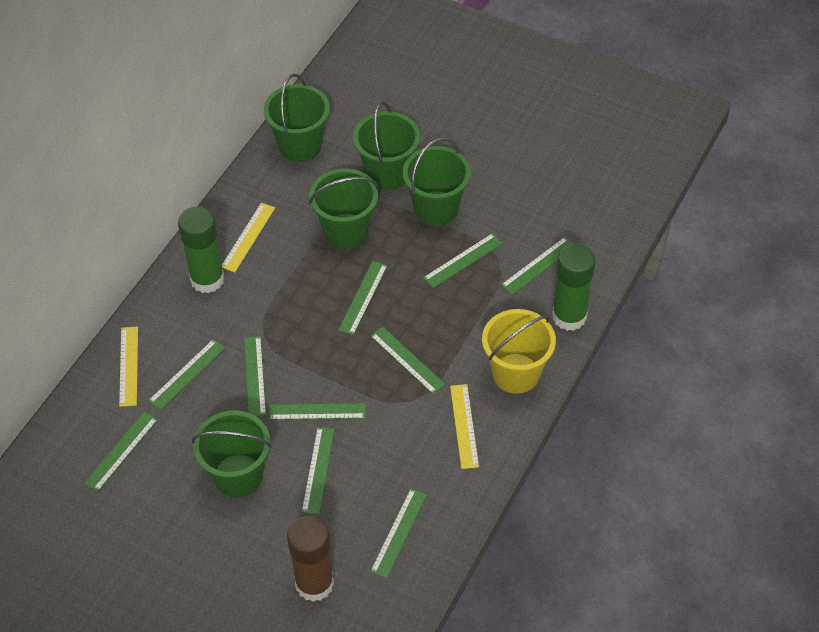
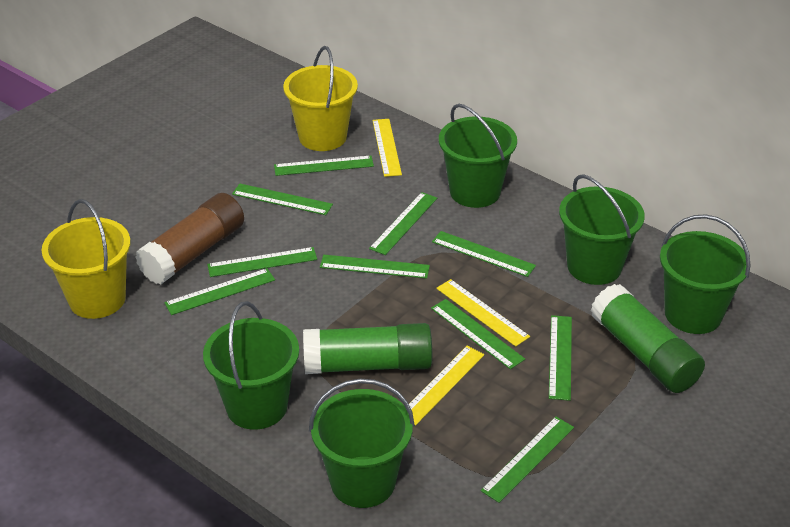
yellow bucket: 1 -> 2

